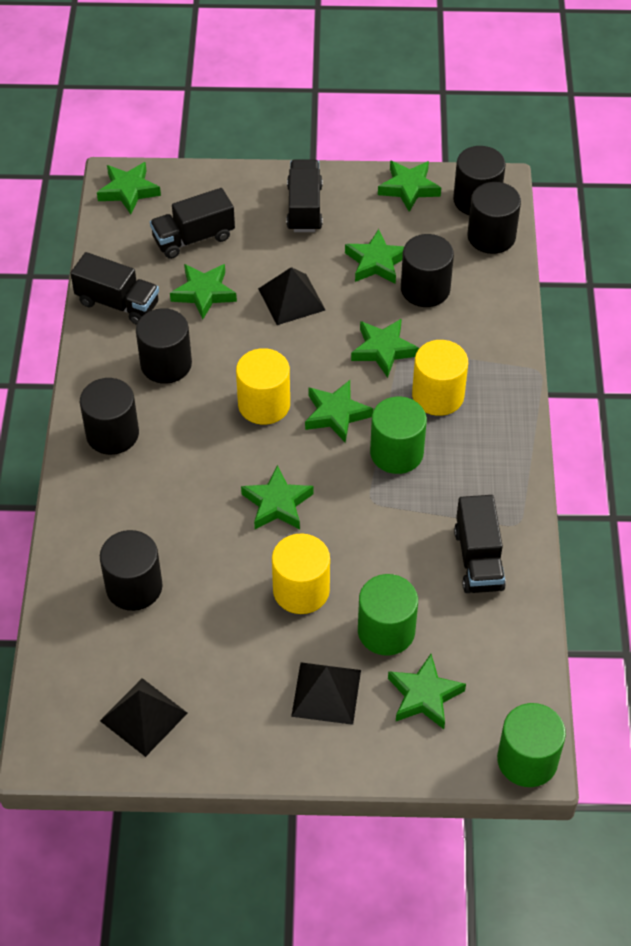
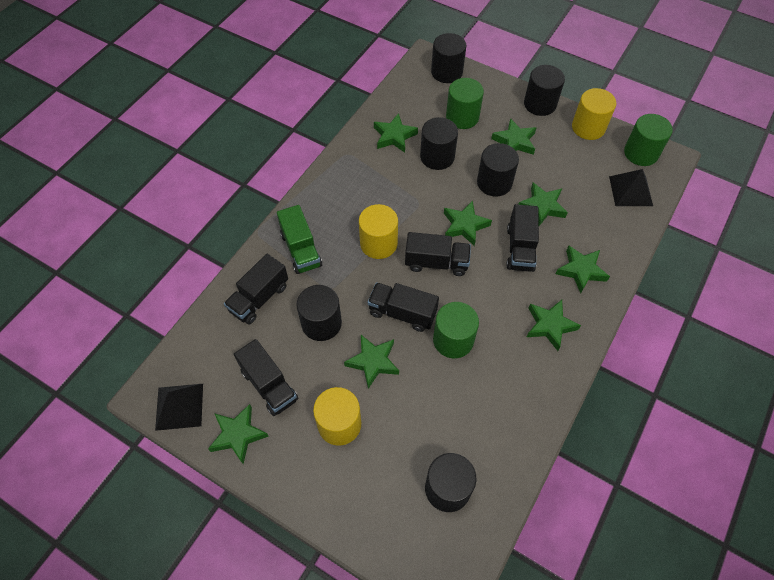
black pyramid: 3 -> 2
black truck: 4 -> 5
green truck: 0 -> 1

